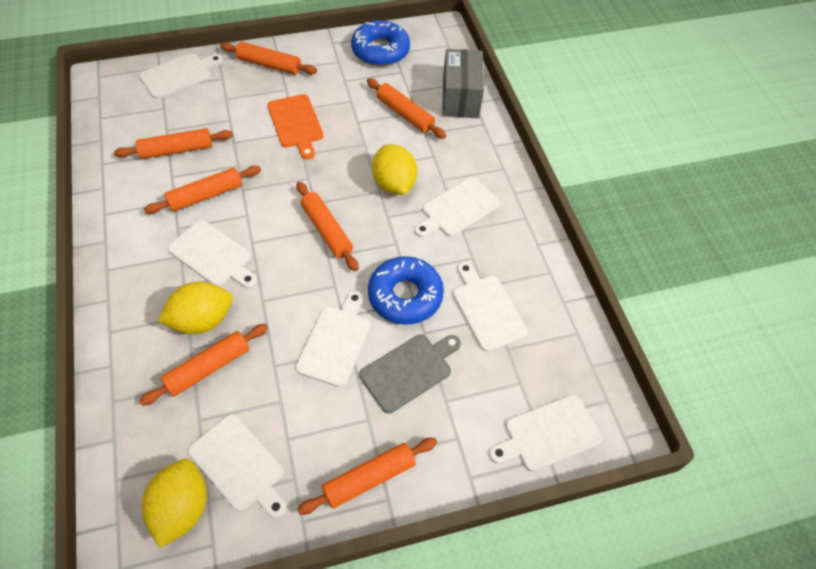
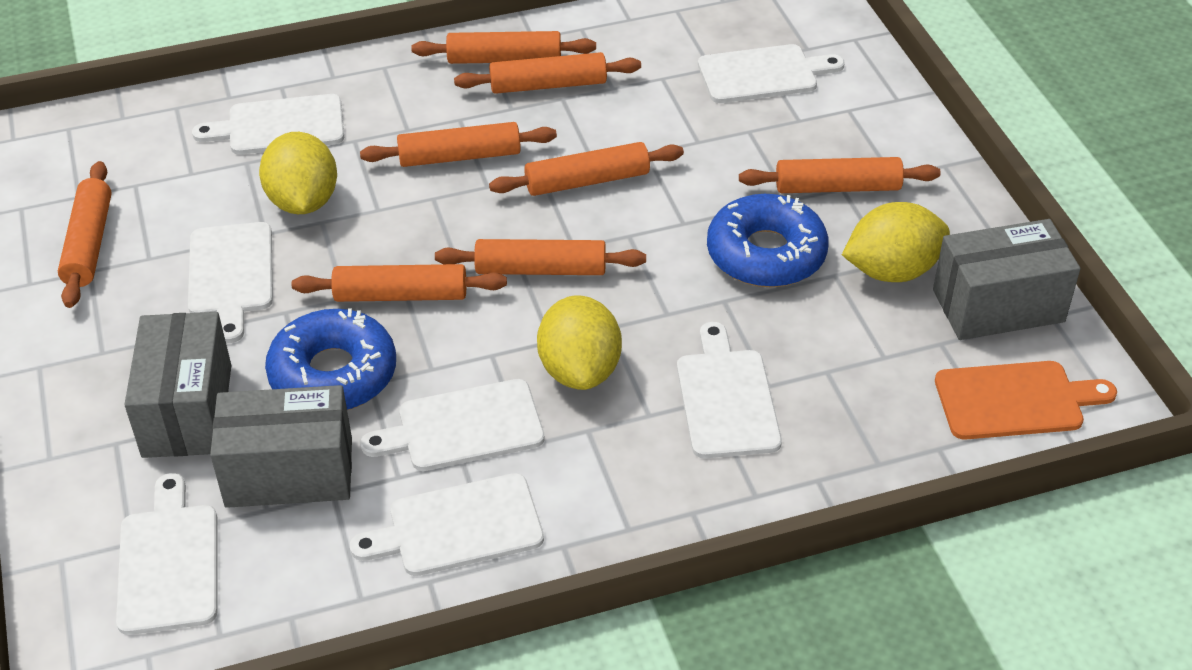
grey box: 1 -> 3
grey cutting board: 1 -> 0
orange rolling pin: 7 -> 8

